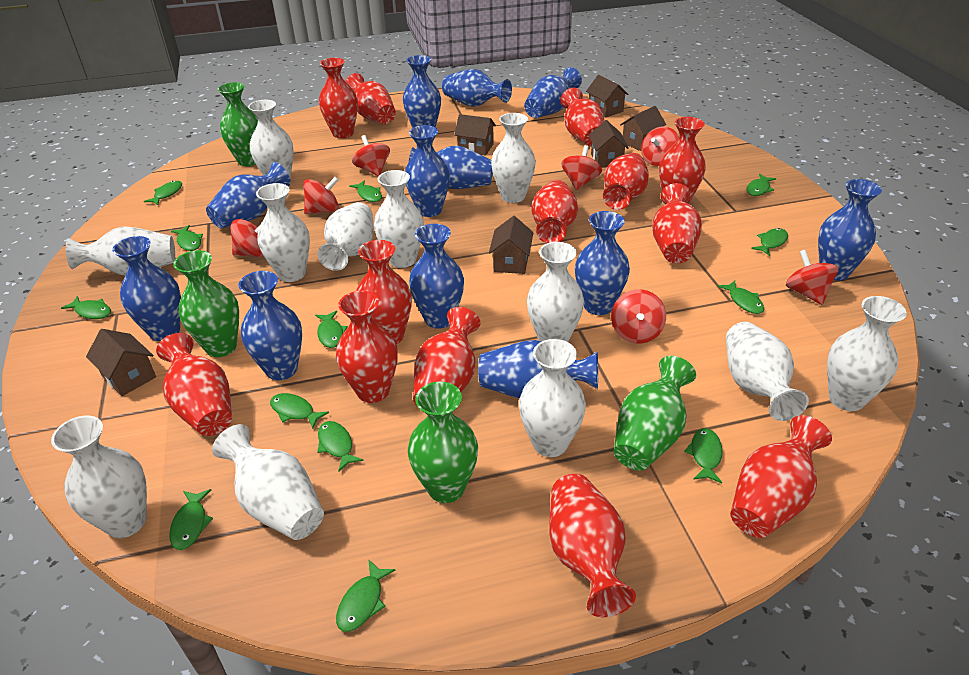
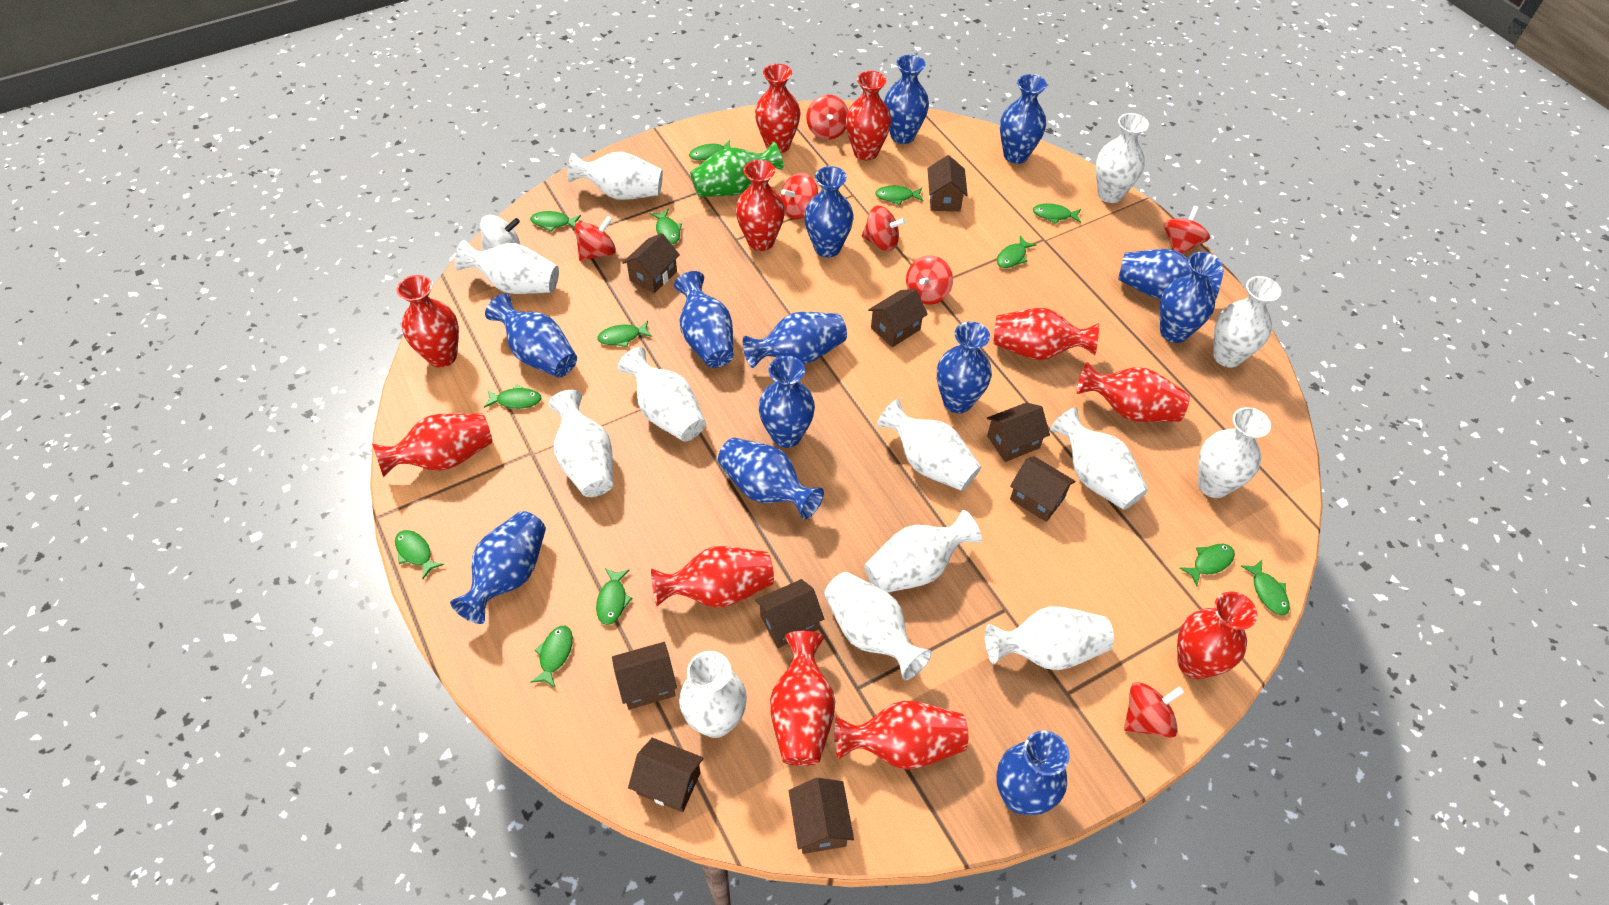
blue vase: 12 -> 13
brown house: 6 -> 9
green vase: 4 -> 1
red vase: 13 -> 11
white spinning top: 0 -> 1
white vase: 12 -> 13

